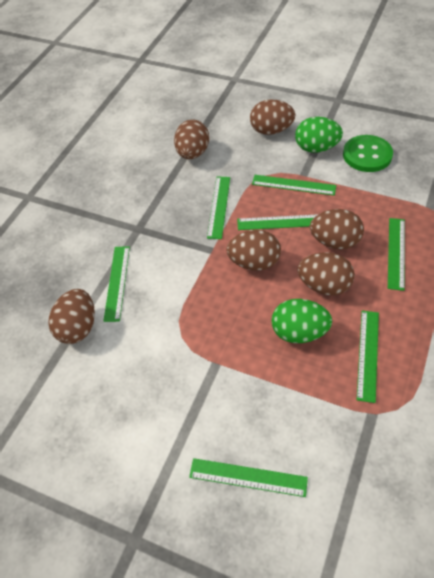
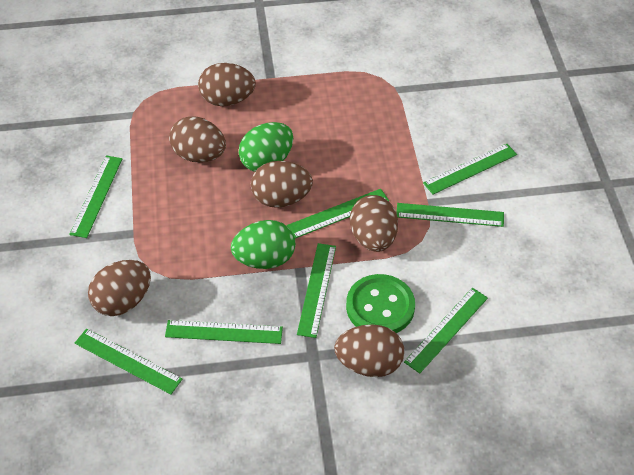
green ruler: 7 -> 8

